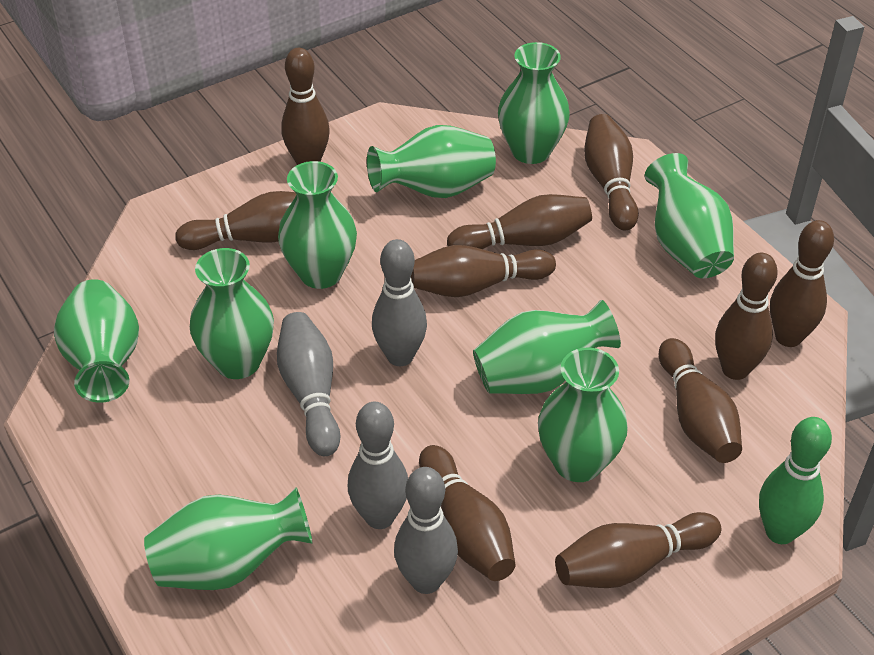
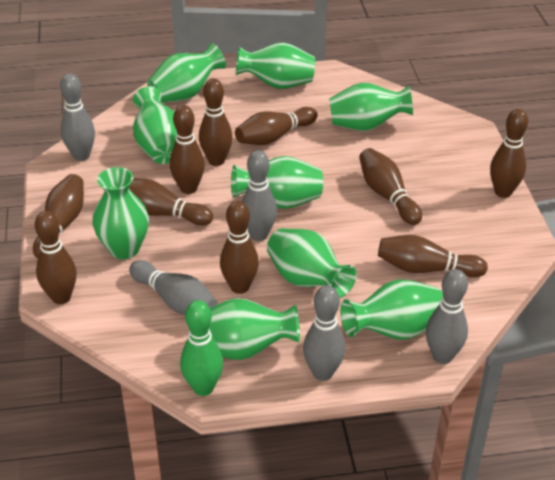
grey bowling pin: 4 -> 5

